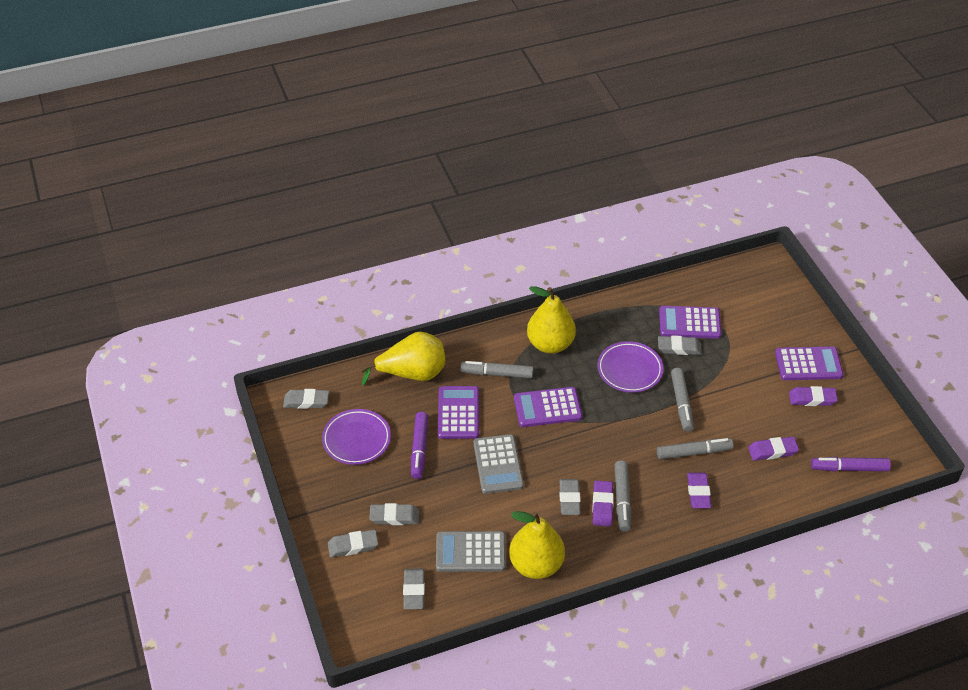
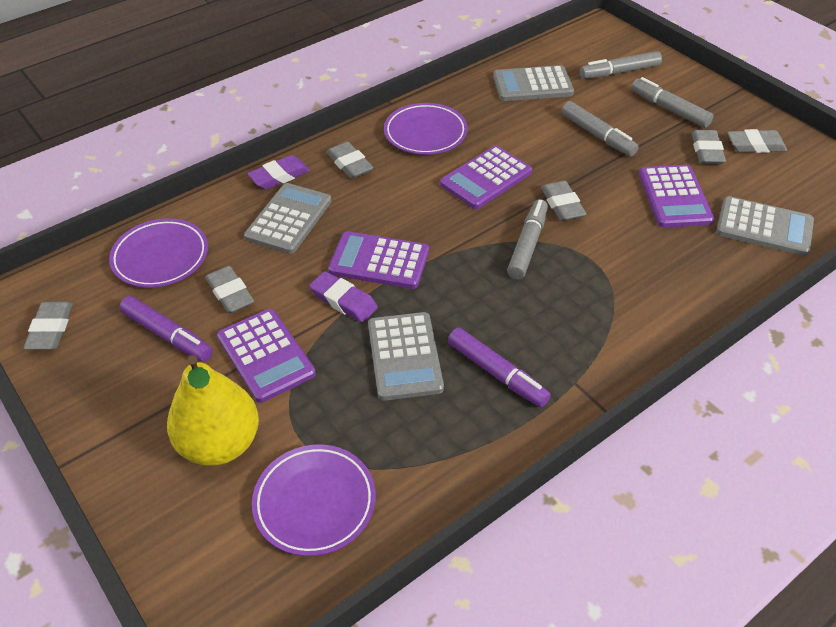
grey calculator: 2 -> 4
purple eraser: 4 -> 2
purple plate: 2 -> 3
yellow pear: 3 -> 1

